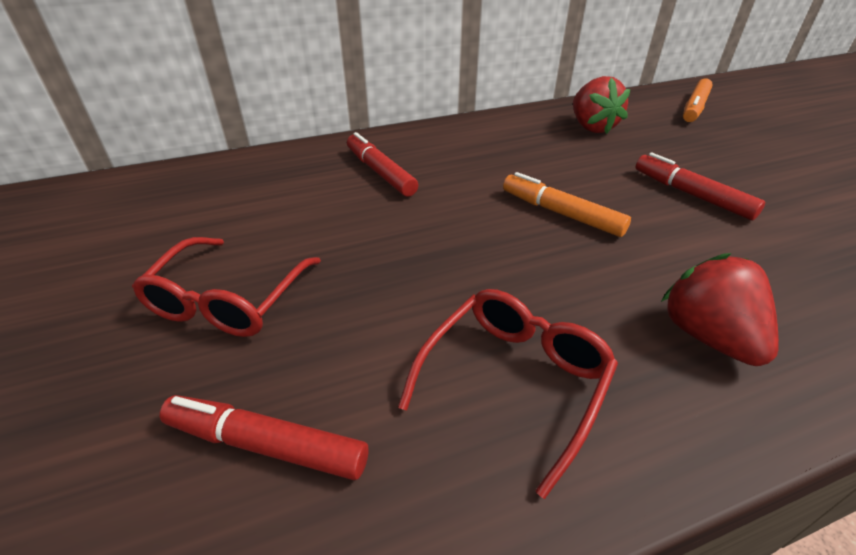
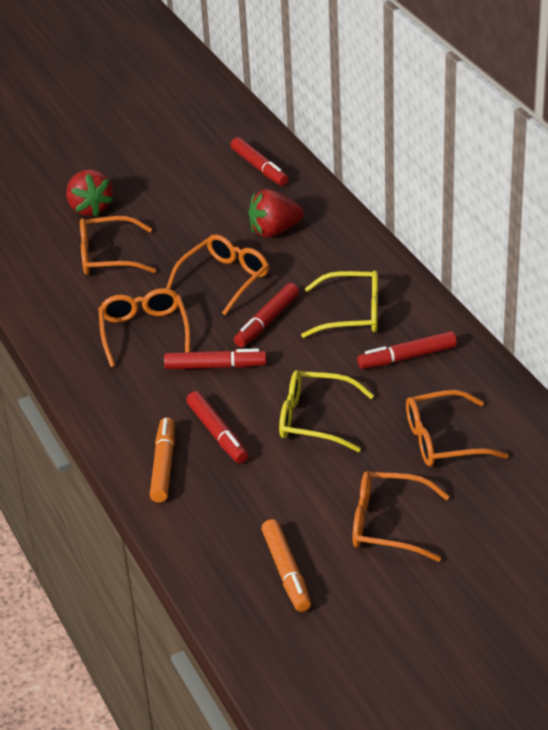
orange glasses: 0 -> 5
red glasses: 2 -> 0
red marker: 3 -> 5
yellow glasses: 0 -> 2

